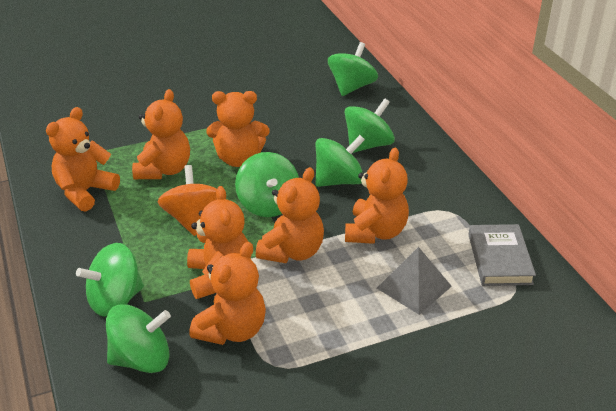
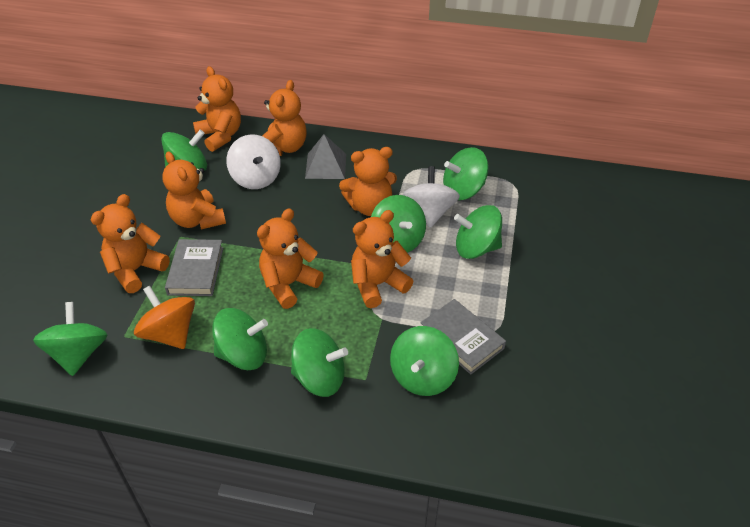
green spinning top: 6 -> 8
grey book: 1 -> 2
white spinning top: 0 -> 2

